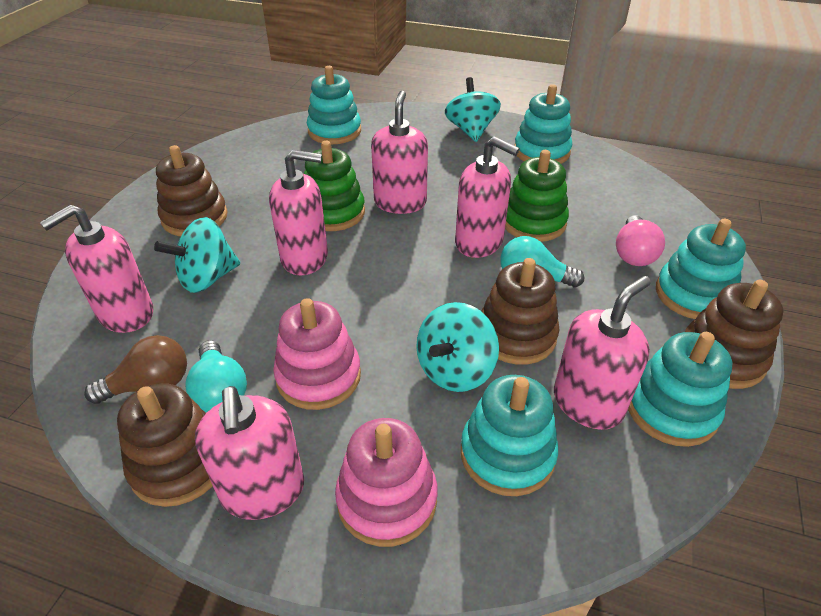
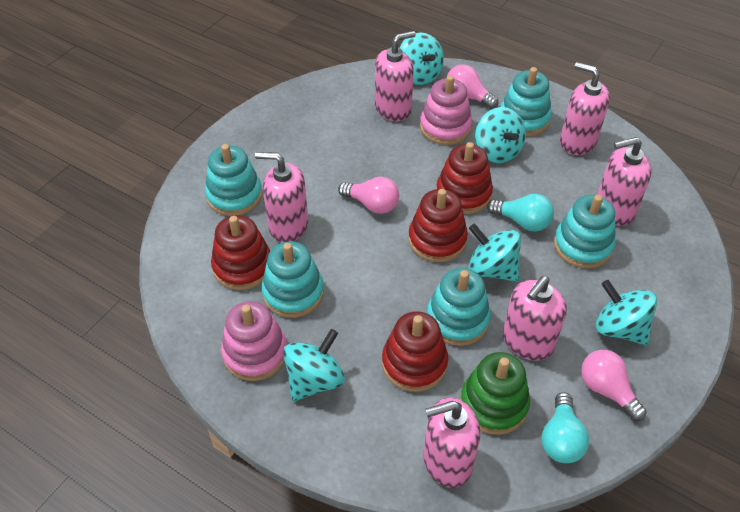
brown light bulb: 1 -> 0
brown stacking toy: 4 -> 0
green stacking toy: 2 -> 1
pink light bulb: 1 -> 3
red stacking toy: 0 -> 4
turquoise spinning top: 3 -> 5

